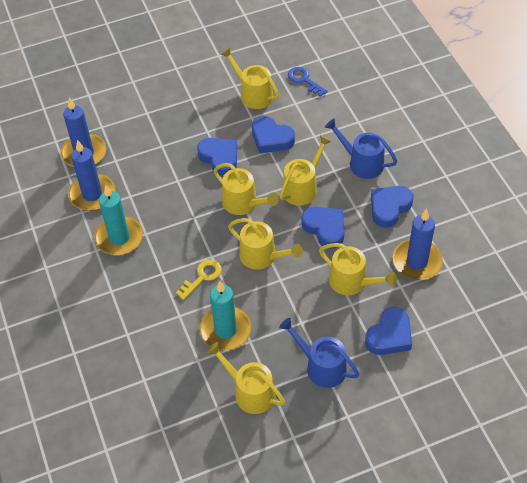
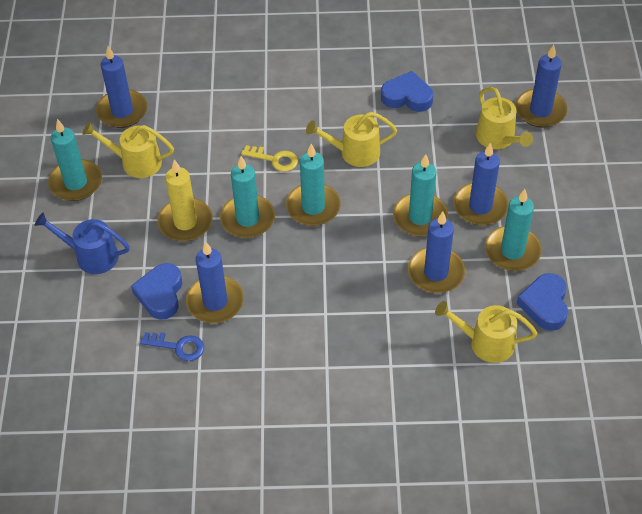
blue candle: 3 -> 5
blue heart: 5 -> 3
blue watering can: 2 -> 1
turquoise candle: 2 -> 5
yellow candle: 0 -> 1
yellow watering can: 6 -> 4

